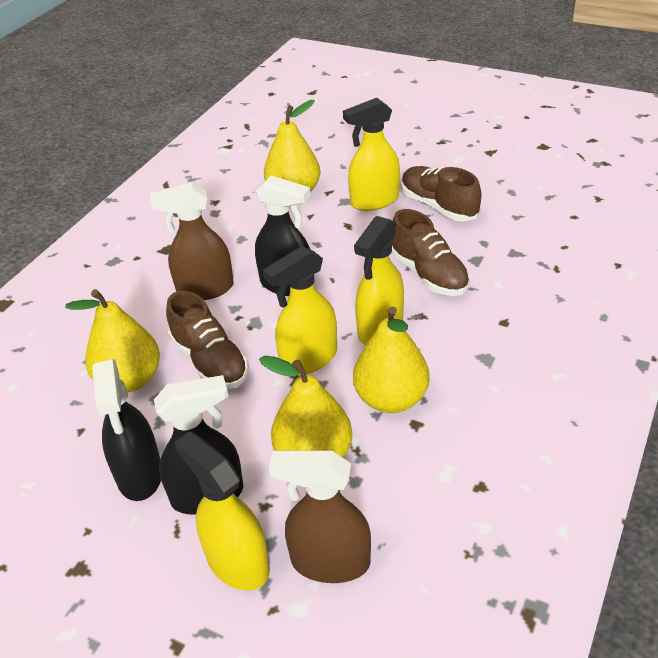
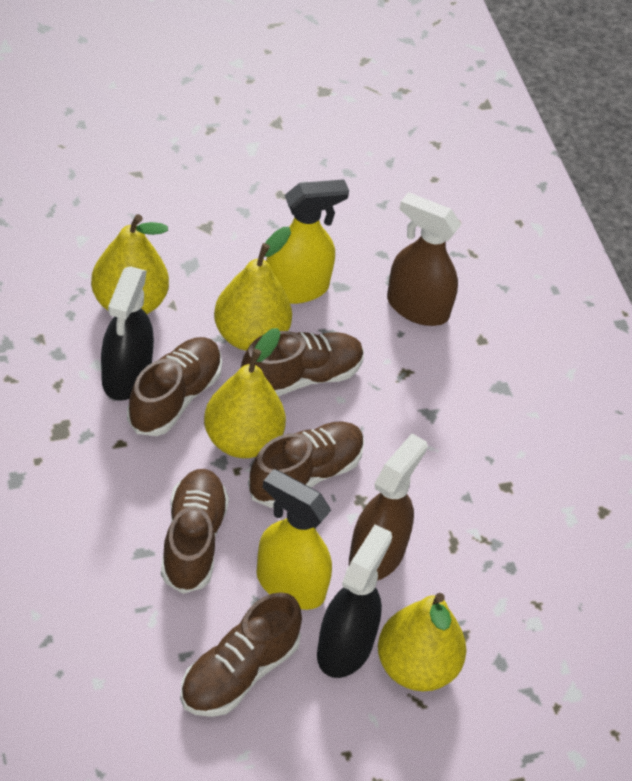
black spray bottle: 3 -> 2
brown shoe: 3 -> 5
yellow spray bottle: 4 -> 2

